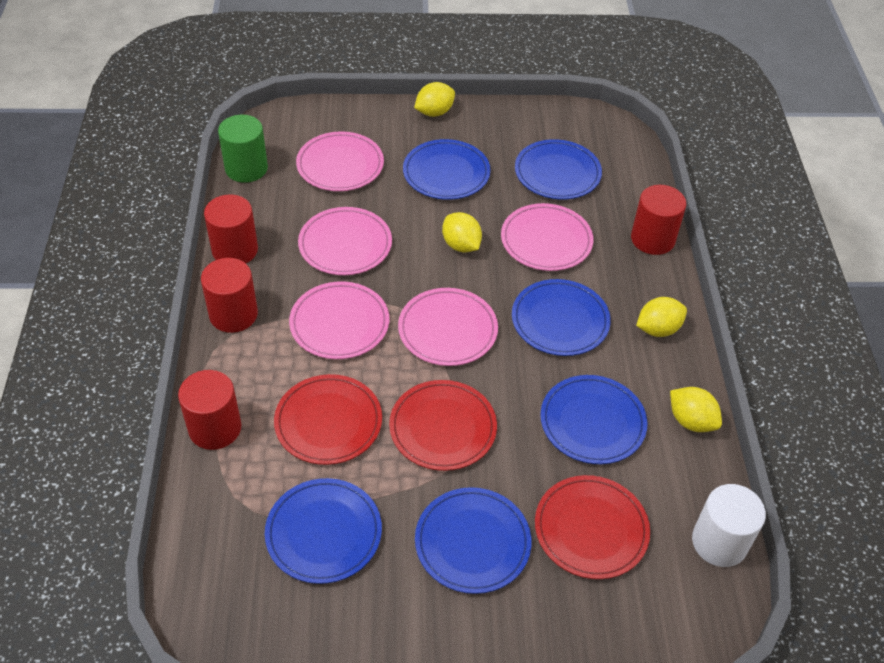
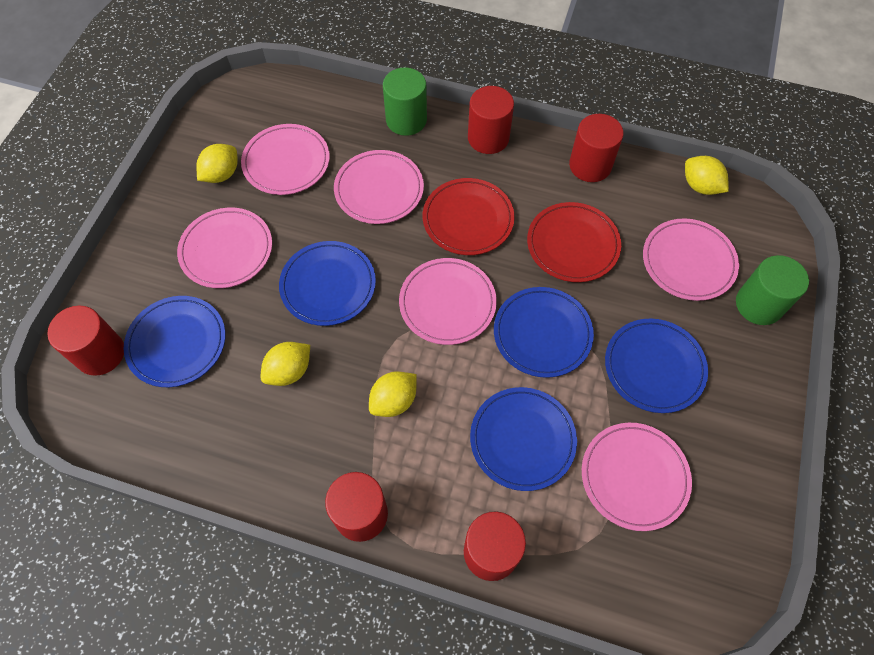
blue plate: 6 -> 5
green cylinder: 1 -> 2
pink plate: 5 -> 6
red cylinder: 4 -> 5
red plate: 3 -> 2
white cylinder: 1 -> 0

